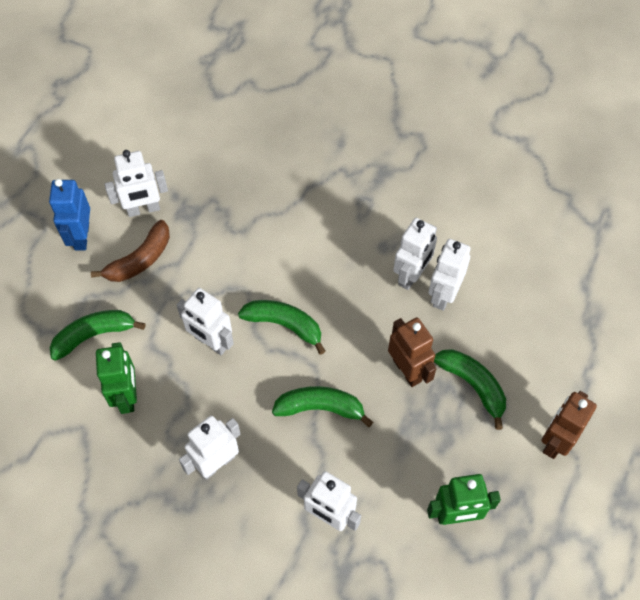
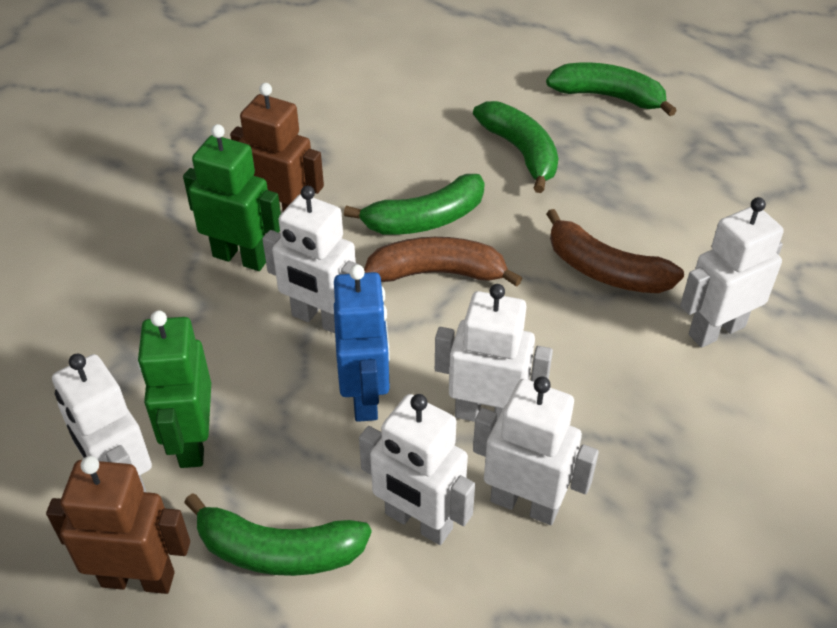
brown banana: 1 -> 2

